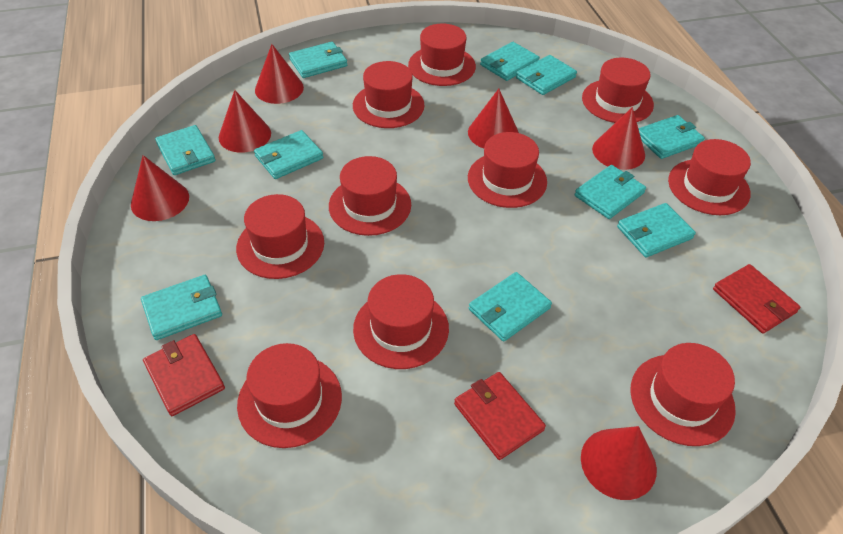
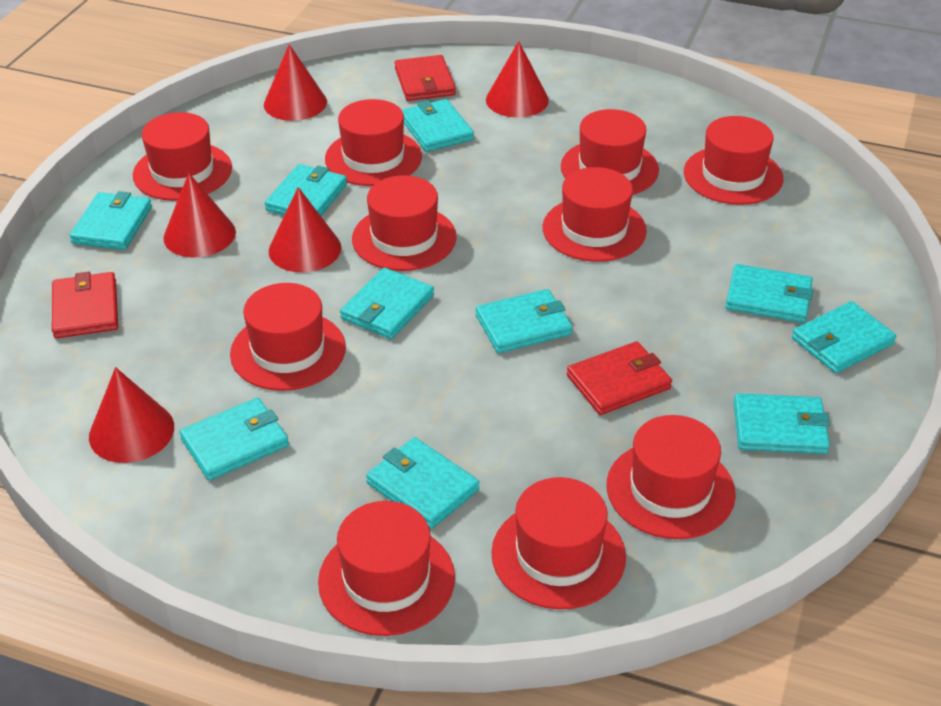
red cone: 6 -> 5

